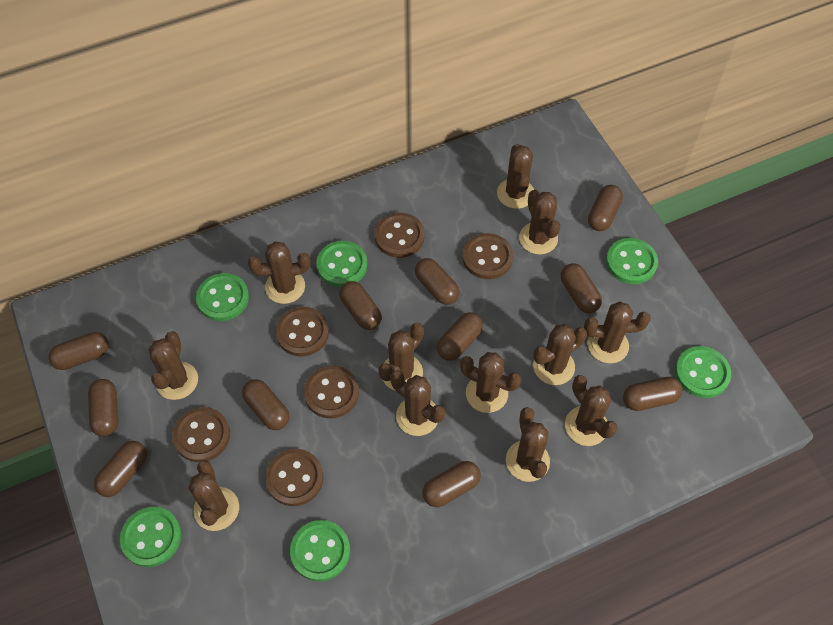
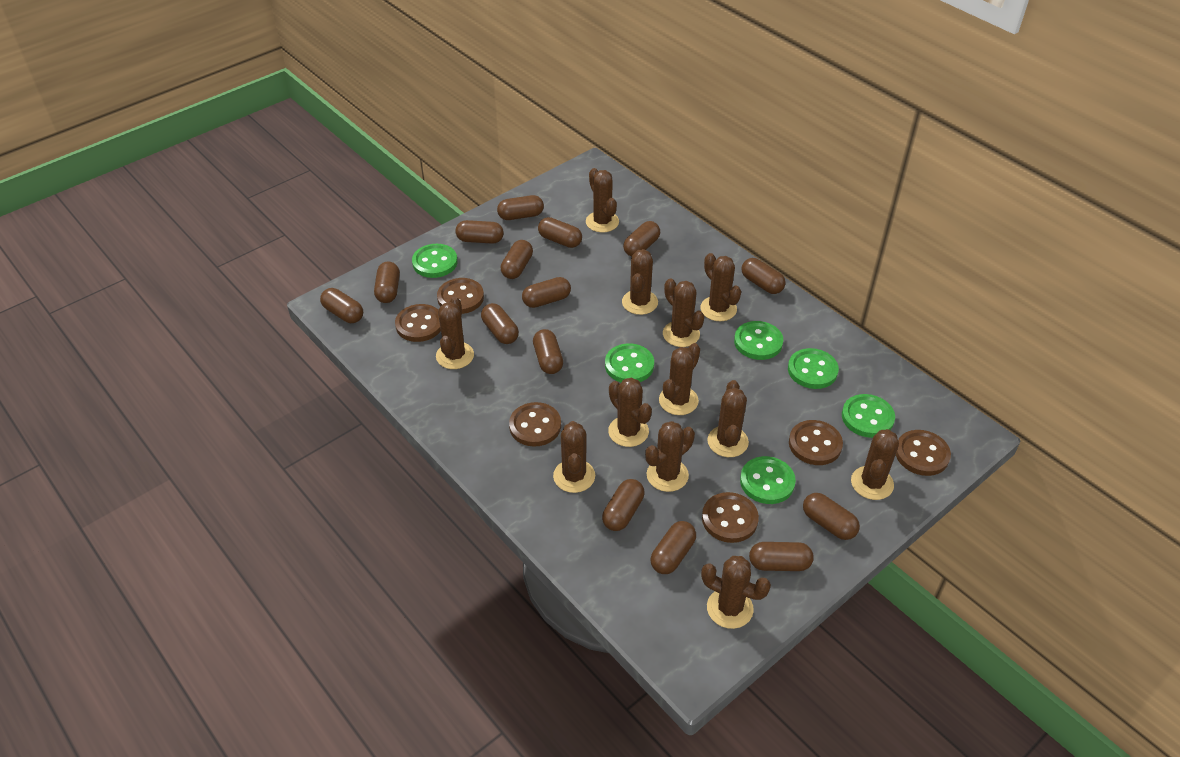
brown capsule: 11 -> 15

